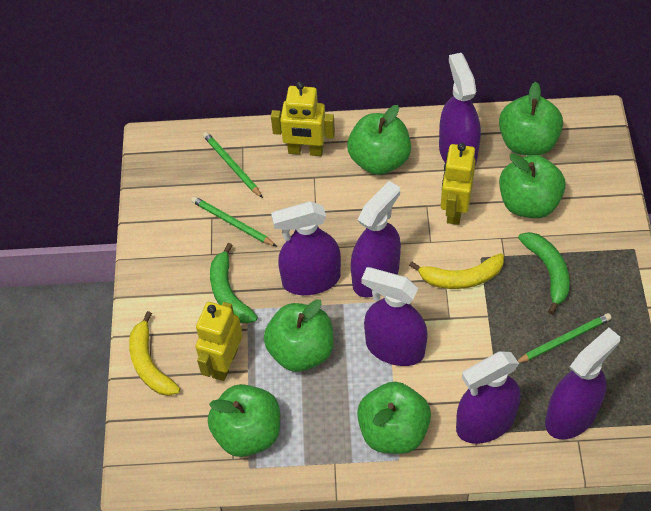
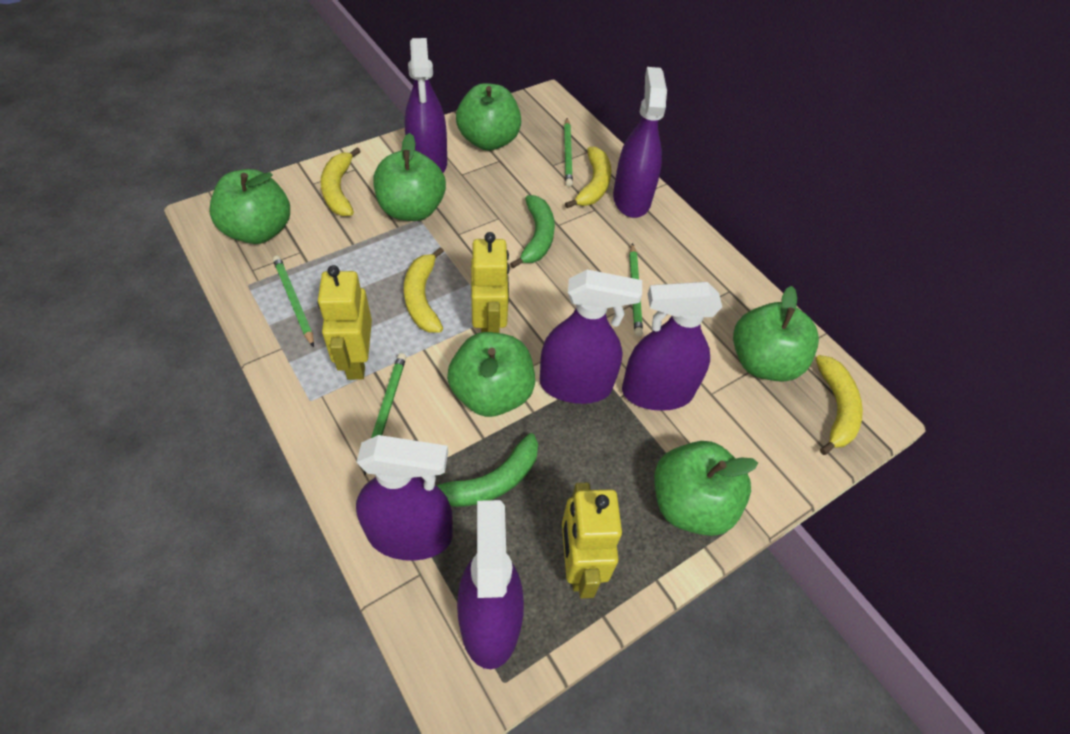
green pencil: 3 -> 4
yellow banana: 2 -> 4

